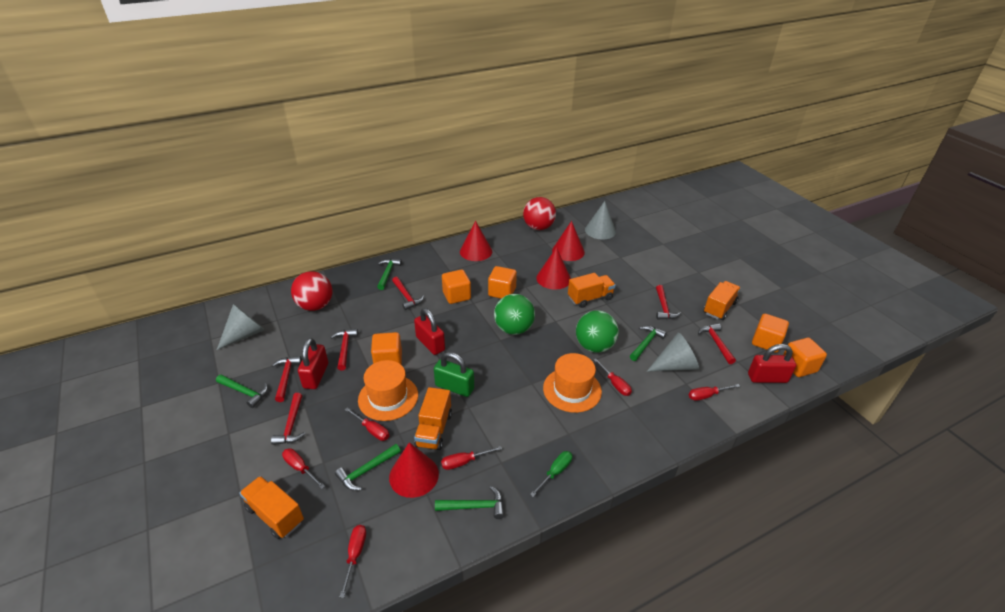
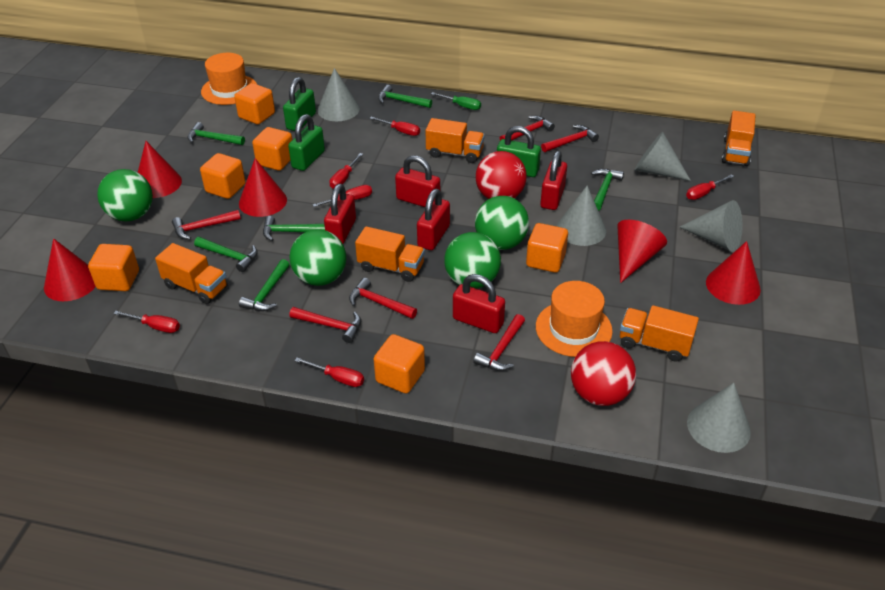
green ball: 2 -> 4
green hammer: 5 -> 6
green padlock: 1 -> 3
grey cone: 3 -> 5
orange cube: 5 -> 6
orange truck: 4 -> 5
red cone: 4 -> 5
red padlock: 3 -> 5

